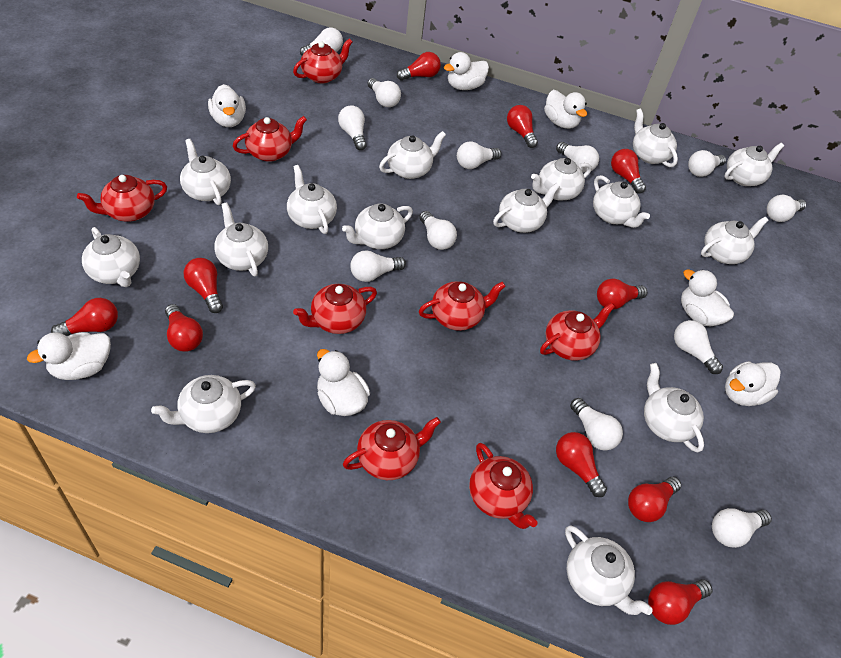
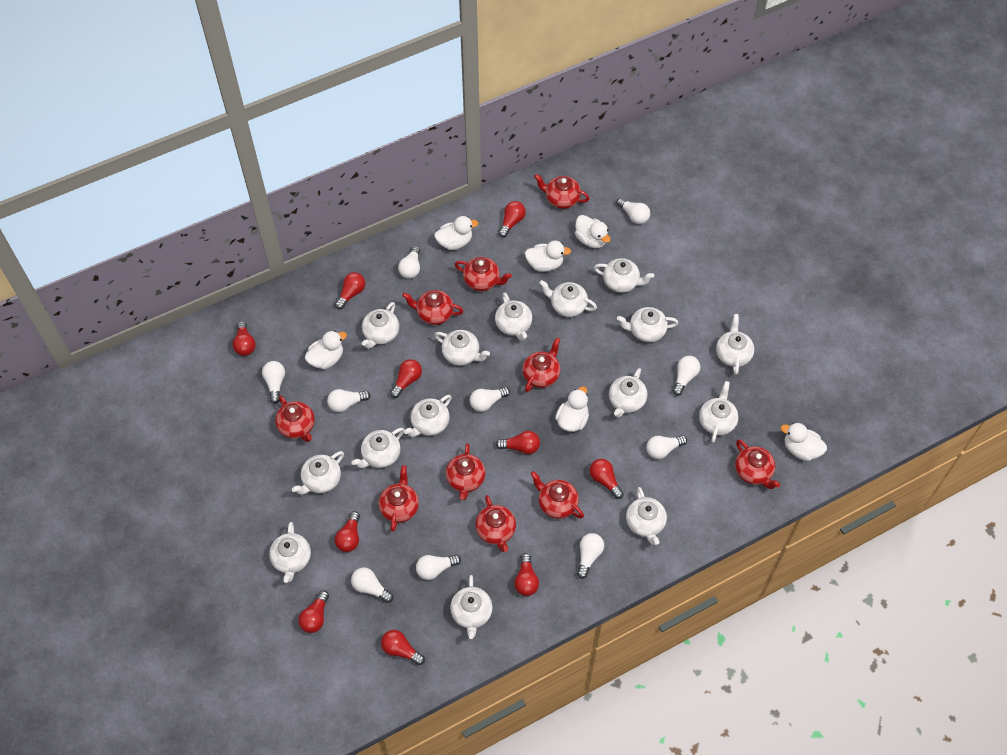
red teapot: 8 -> 10
white duck: 7 -> 6
white light bulb: 12 -> 10

